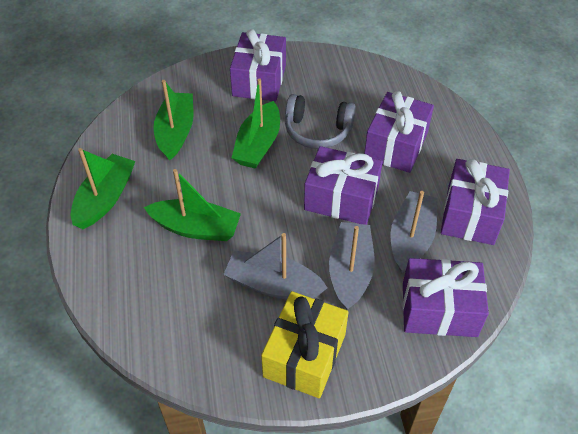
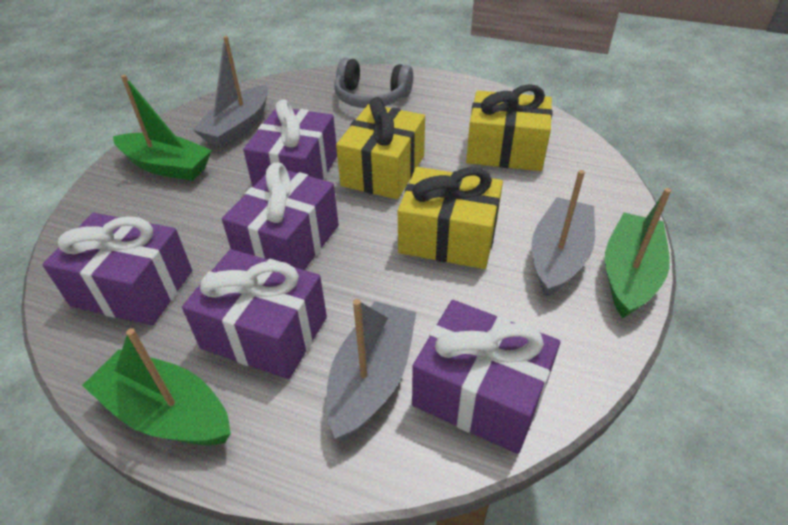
green boat: 4 -> 3
yellow gift: 1 -> 3

